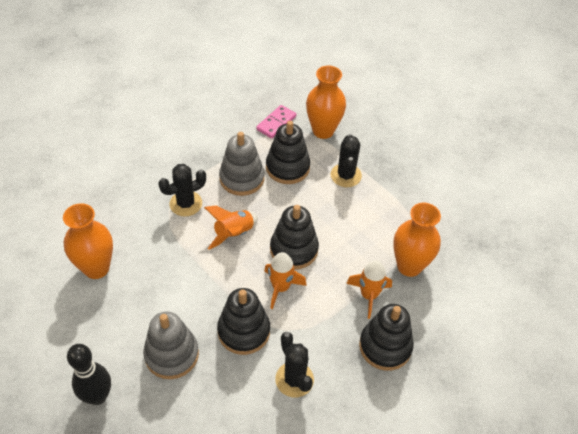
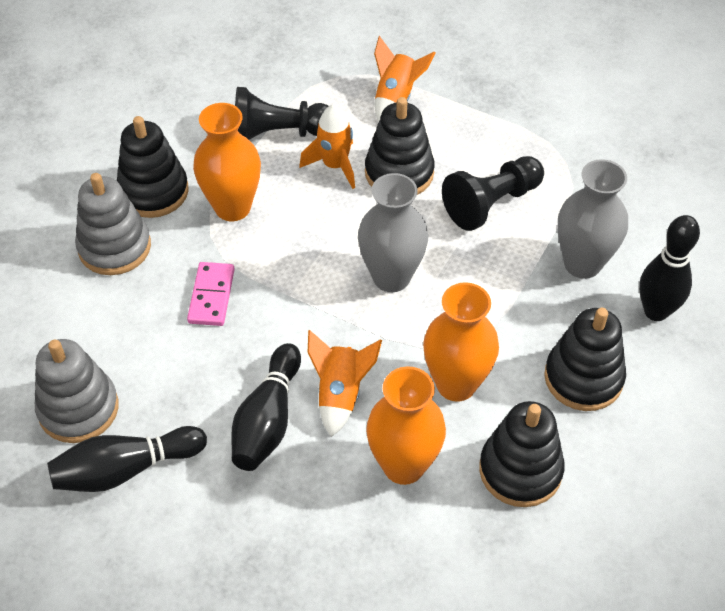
black bowling pin: 1 -> 3
black cactus: 3 -> 0
black pawn: 0 -> 2
grey vase: 0 -> 2

